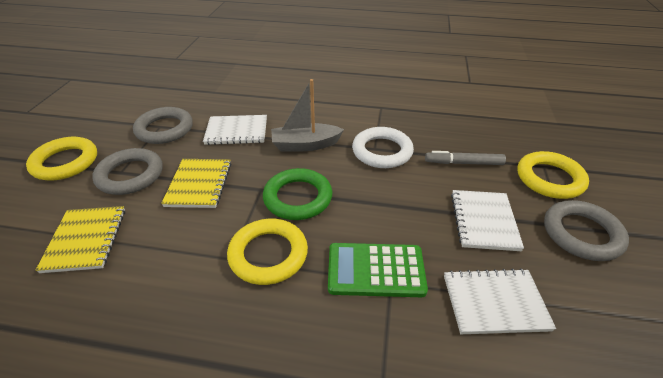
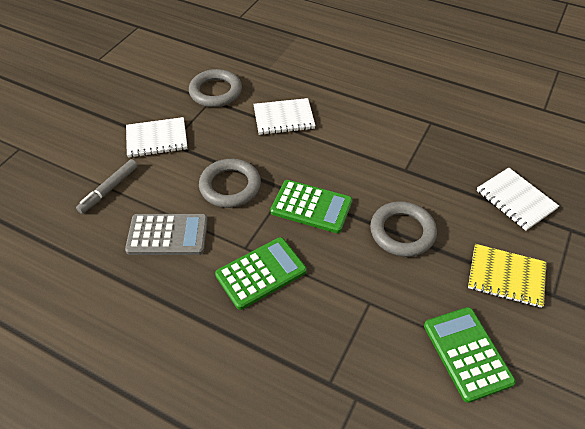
green calculator: 1 -> 3
green ring: 1 -> 0
grey boat: 1 -> 0
grey calculator: 0 -> 1
white ring: 1 -> 0
yellow notebook: 2 -> 1
yellow ring: 3 -> 0

